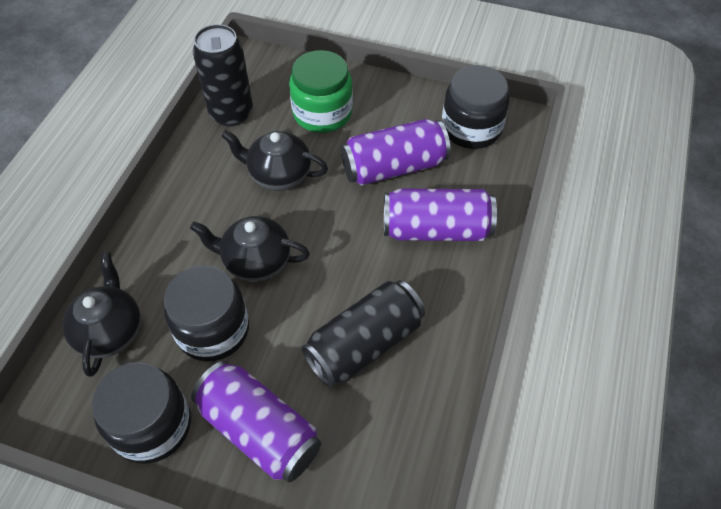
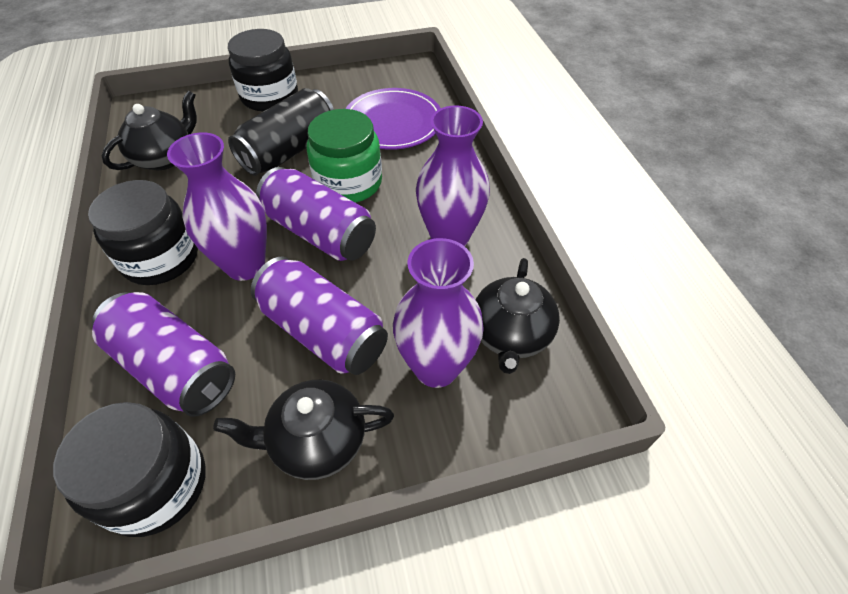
black can: 2 -> 1
purple plate: 0 -> 1
purple vase: 0 -> 3

